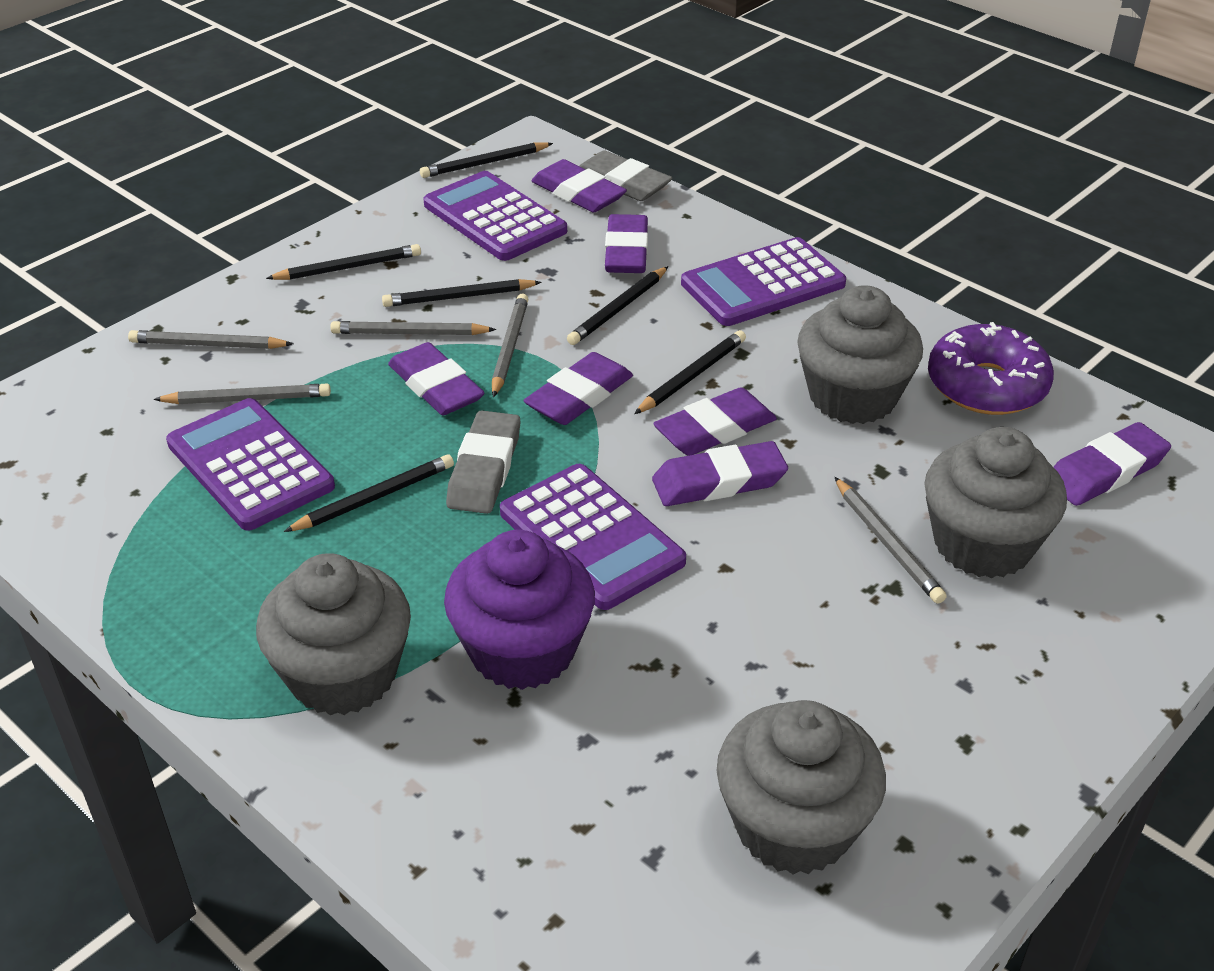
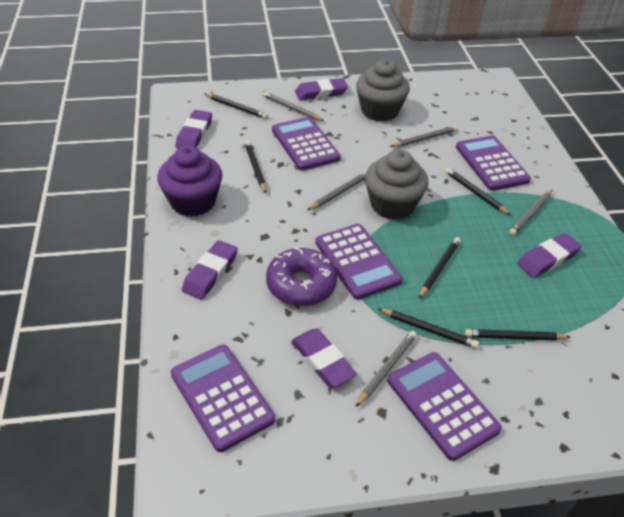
grey cupcake: 4 -> 2
grey eraser: 2 -> 0
purple calculator: 4 -> 5
purple eraser: 7 -> 5

